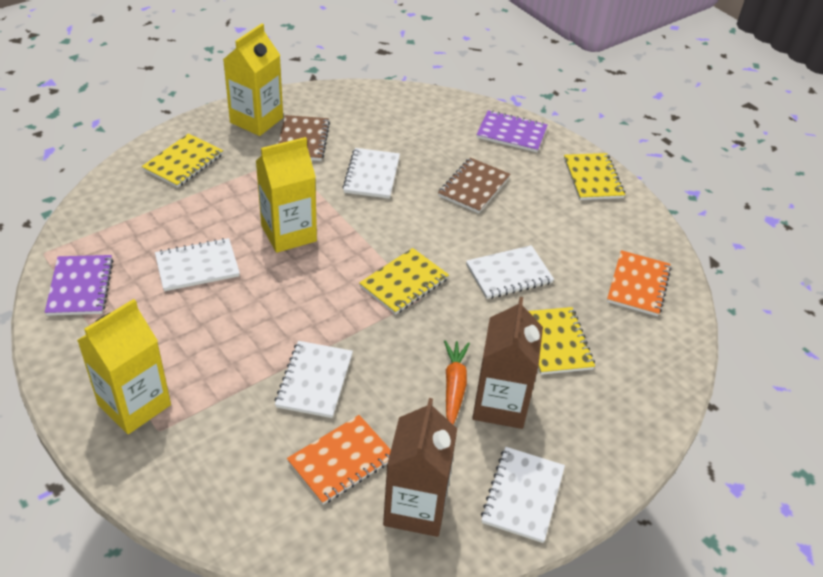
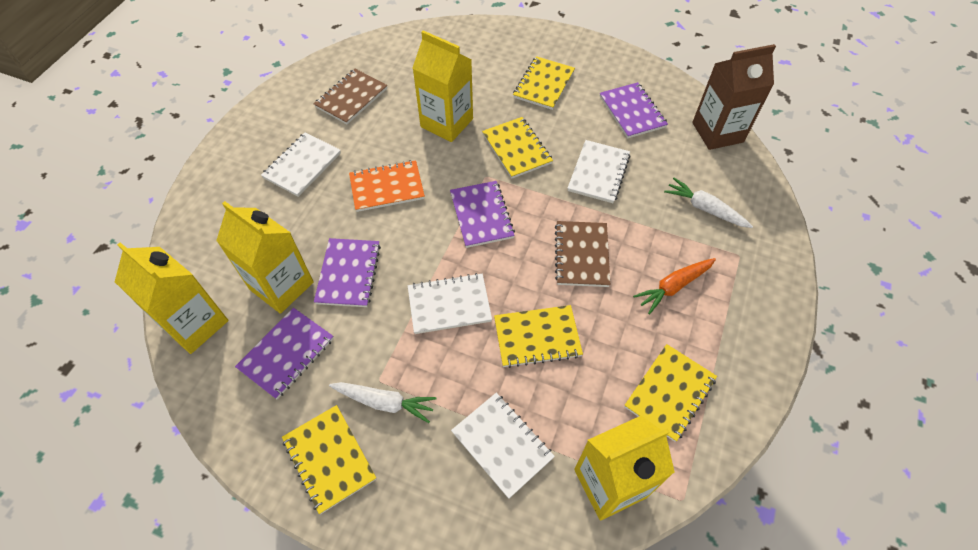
brown carton: 2 -> 1
orange notebook: 2 -> 1
purple notebook: 2 -> 4
white carrot: 0 -> 2
white notebook: 5 -> 4
yellow carton: 3 -> 4
yellow notebook: 4 -> 5

